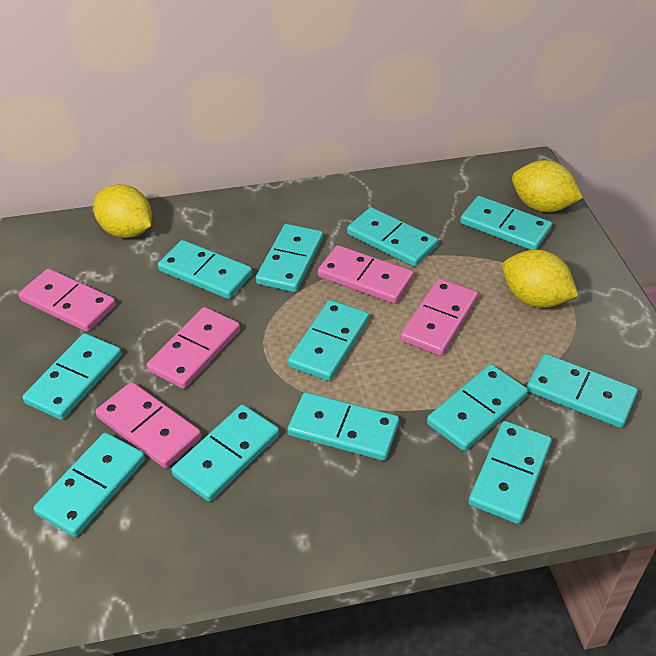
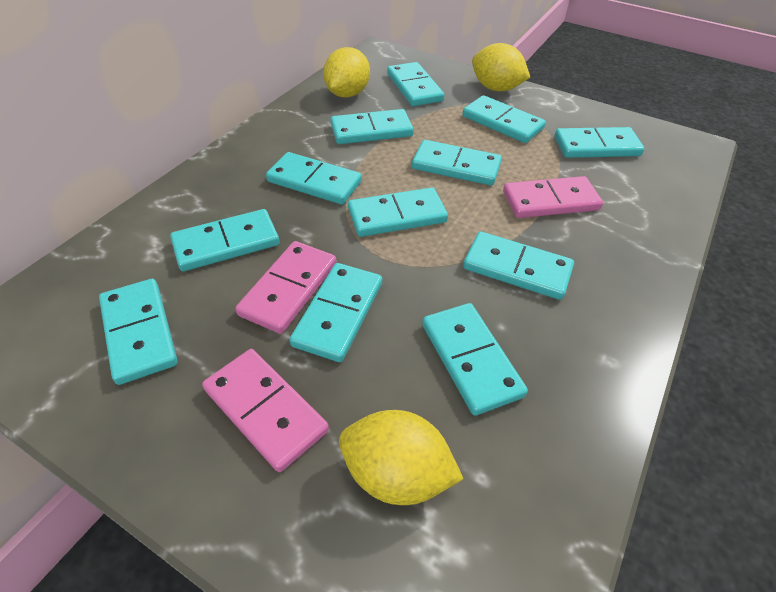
pink domino: 5 -> 3

